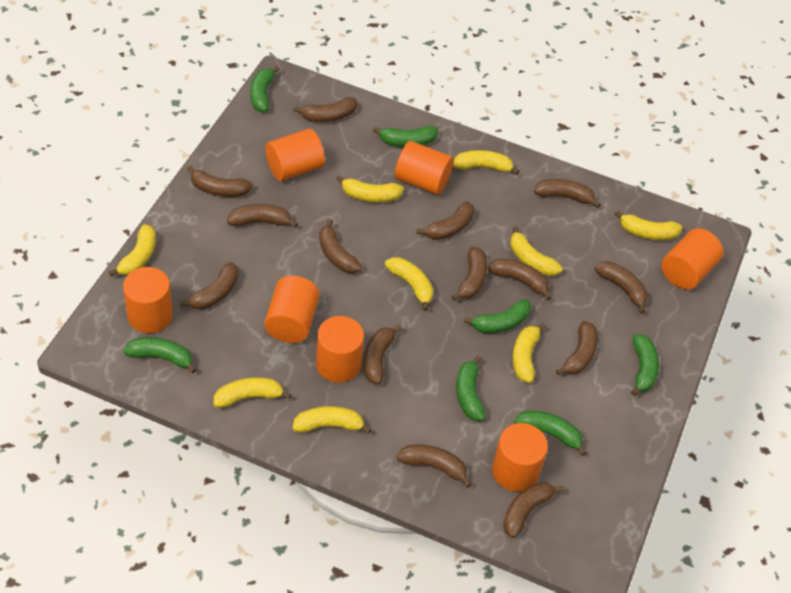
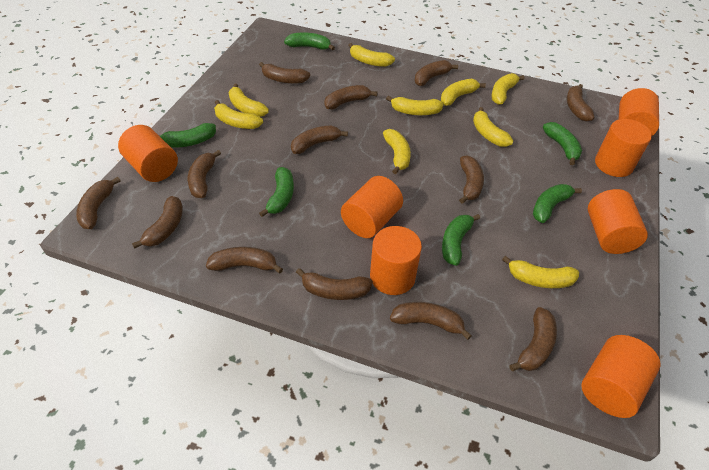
brown banana: 14 -> 13
green banana: 7 -> 6

